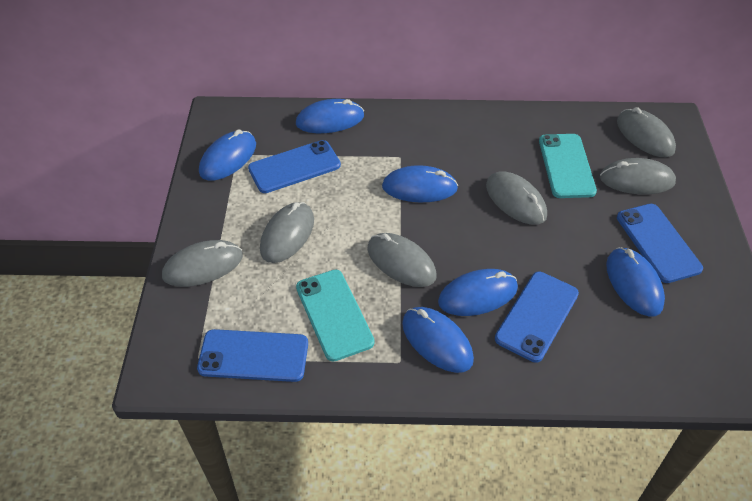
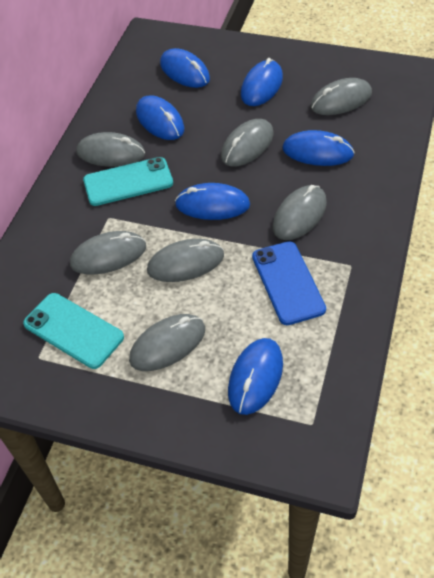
blue phone: 4 -> 1
grey mouse: 6 -> 7

